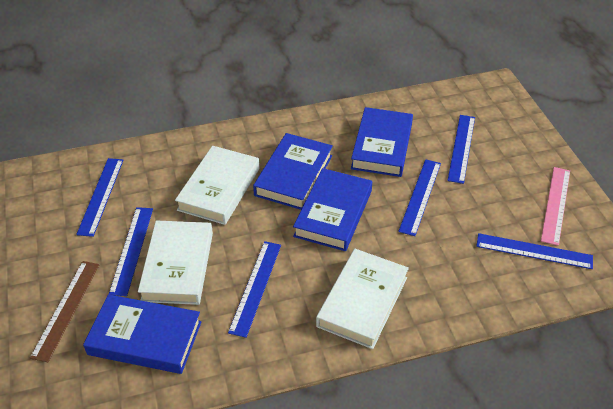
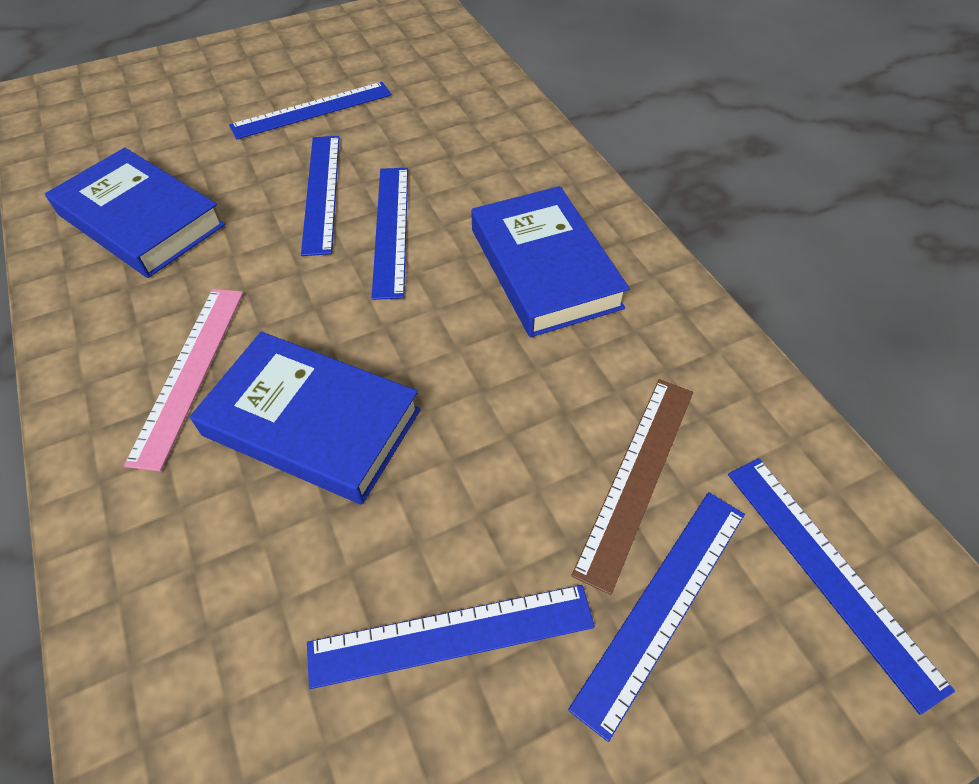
blue book: 4 -> 3
white book: 3 -> 0

